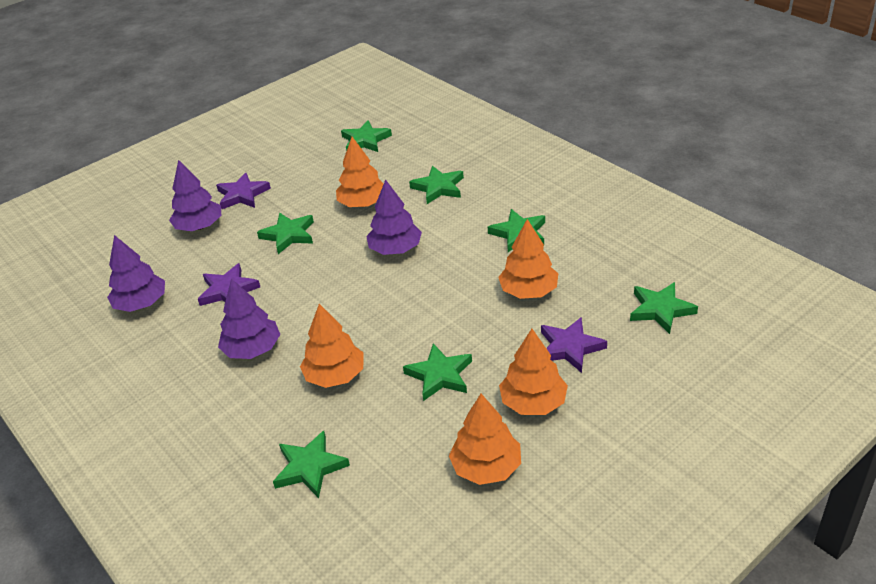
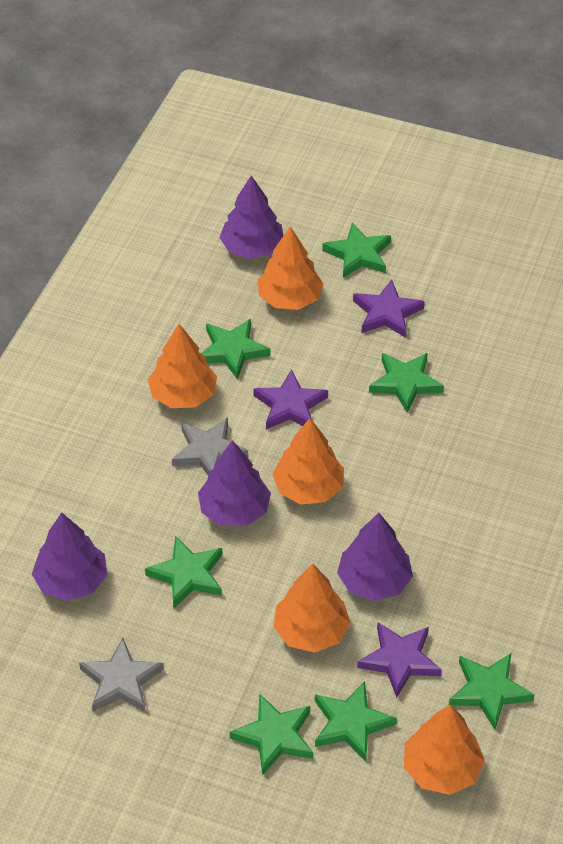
grey star: 0 -> 2

